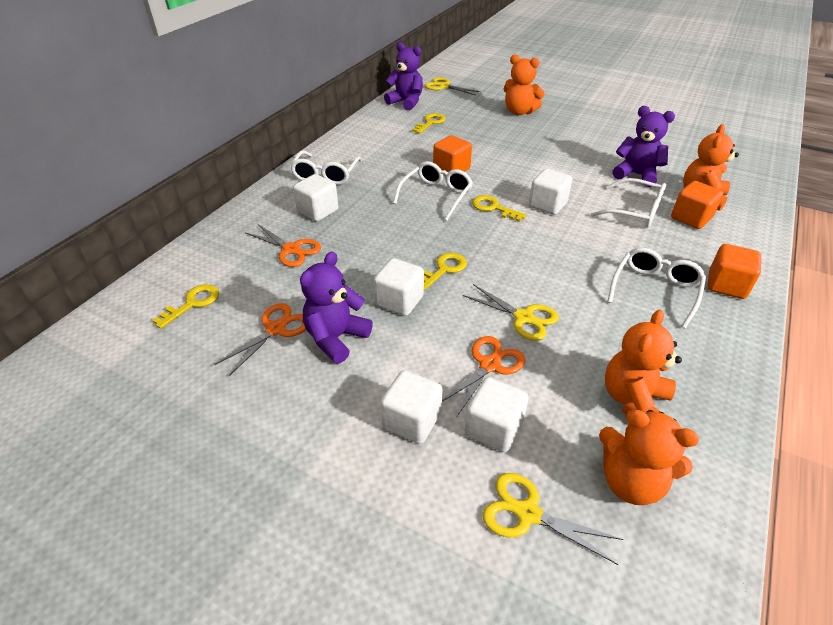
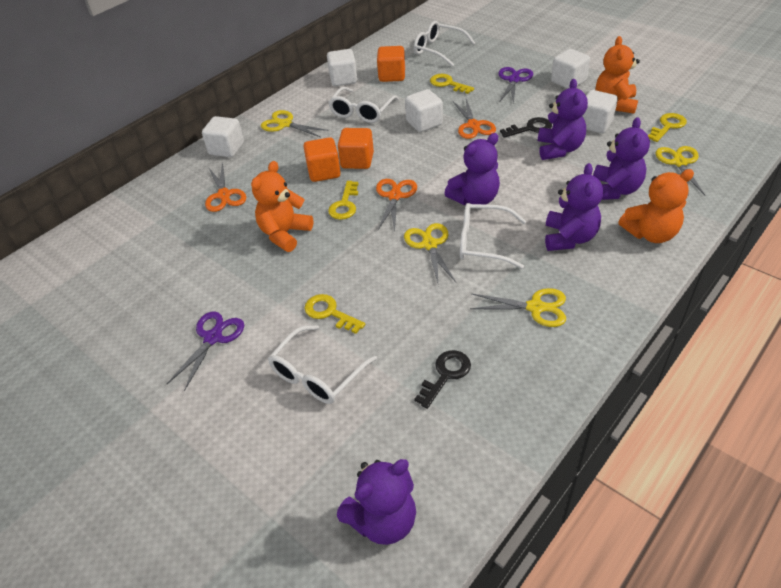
black key: 0 -> 2
orange teddy bear: 4 -> 3
purple scissors: 0 -> 2
purple teddy bear: 3 -> 5
yellow scissors: 3 -> 4

